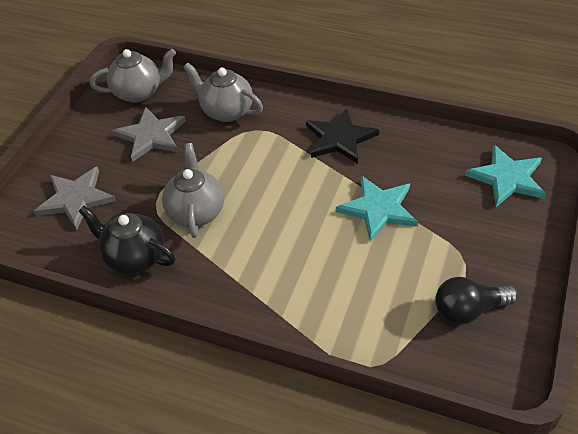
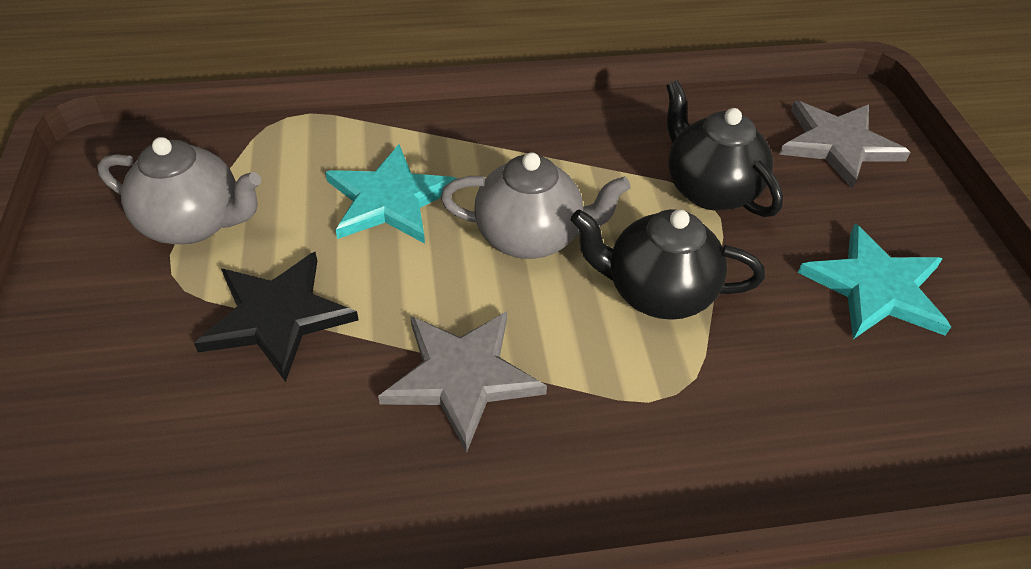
black light bulb: 1 -> 0
black teapot: 1 -> 2
grey teapot: 3 -> 2

